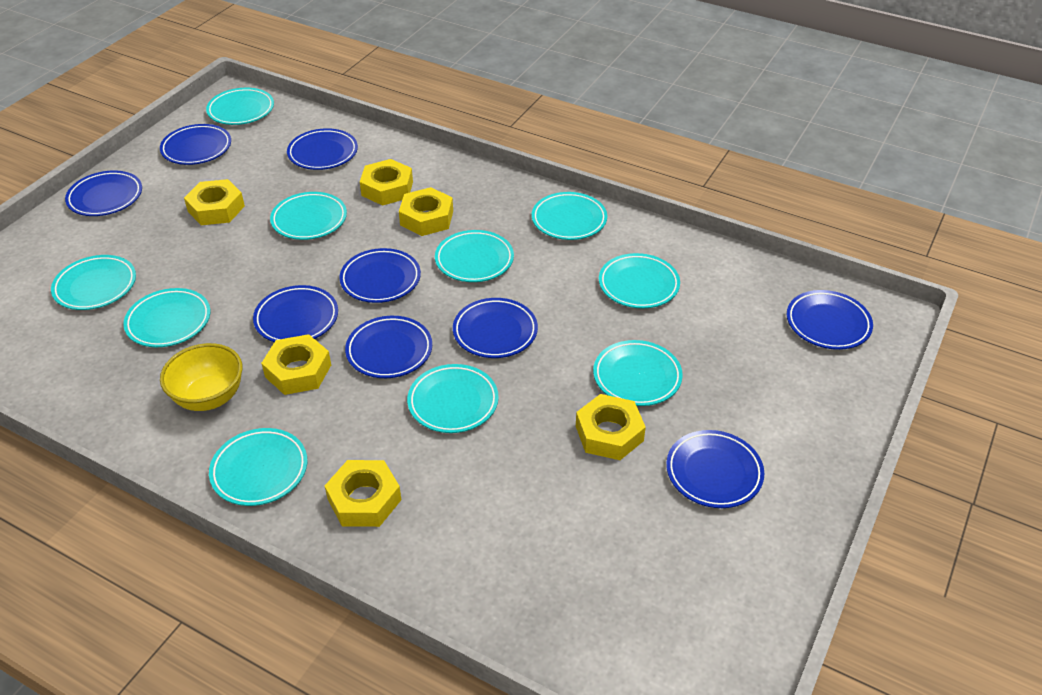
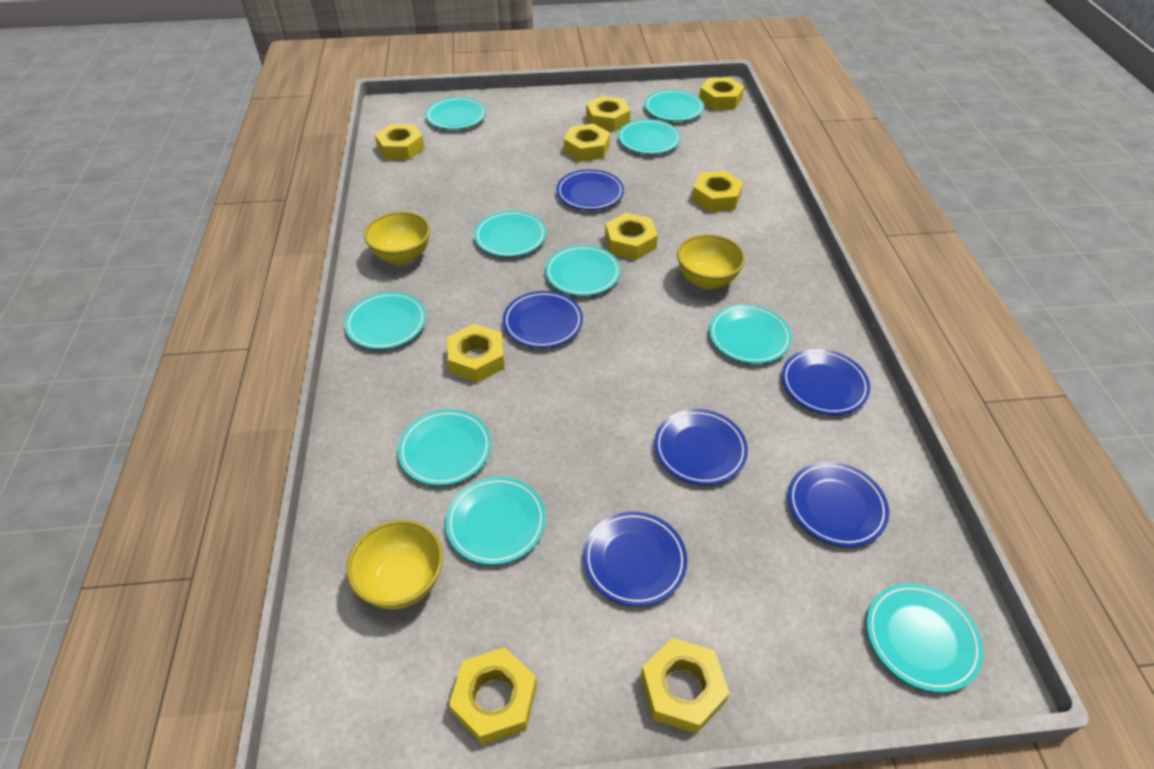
blue plate: 9 -> 6
yellow bowl: 1 -> 3
yellow nut: 6 -> 9

